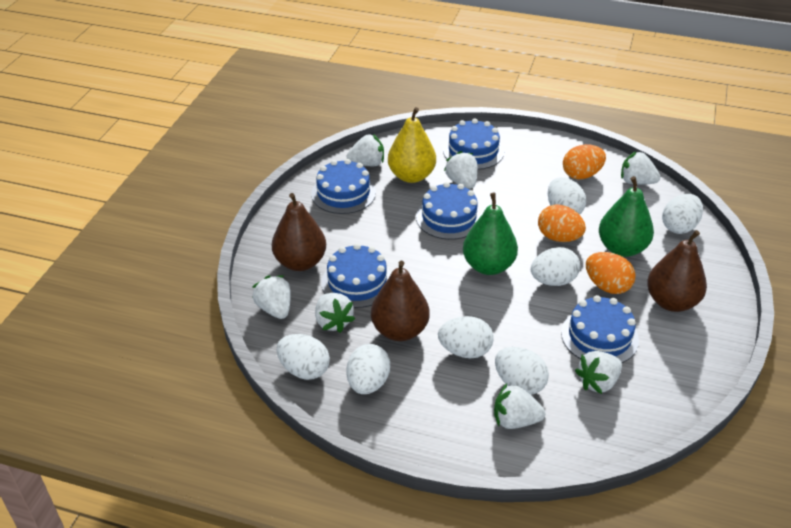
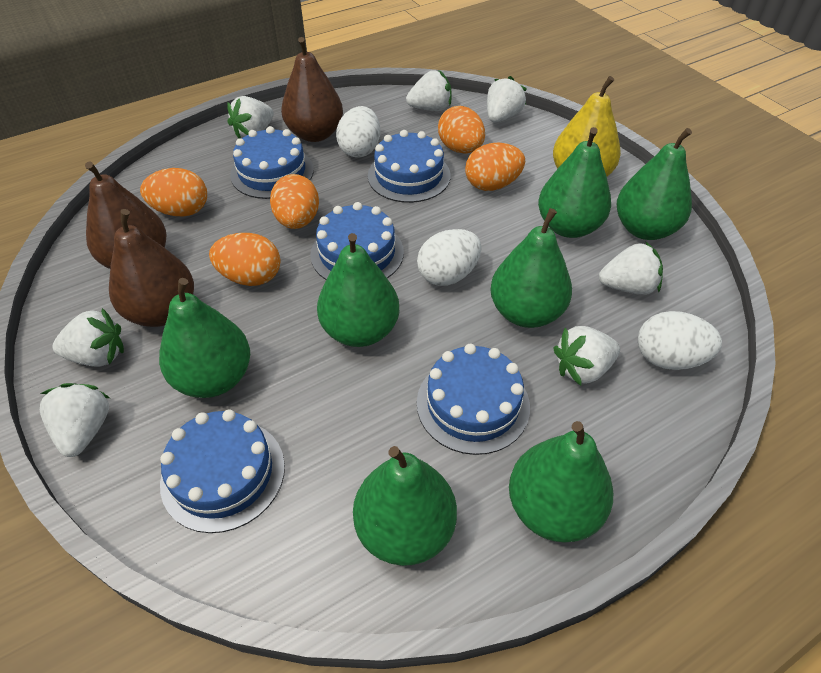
green pear: 2 -> 7
orange egg: 3 -> 5
white egg: 7 -> 3

